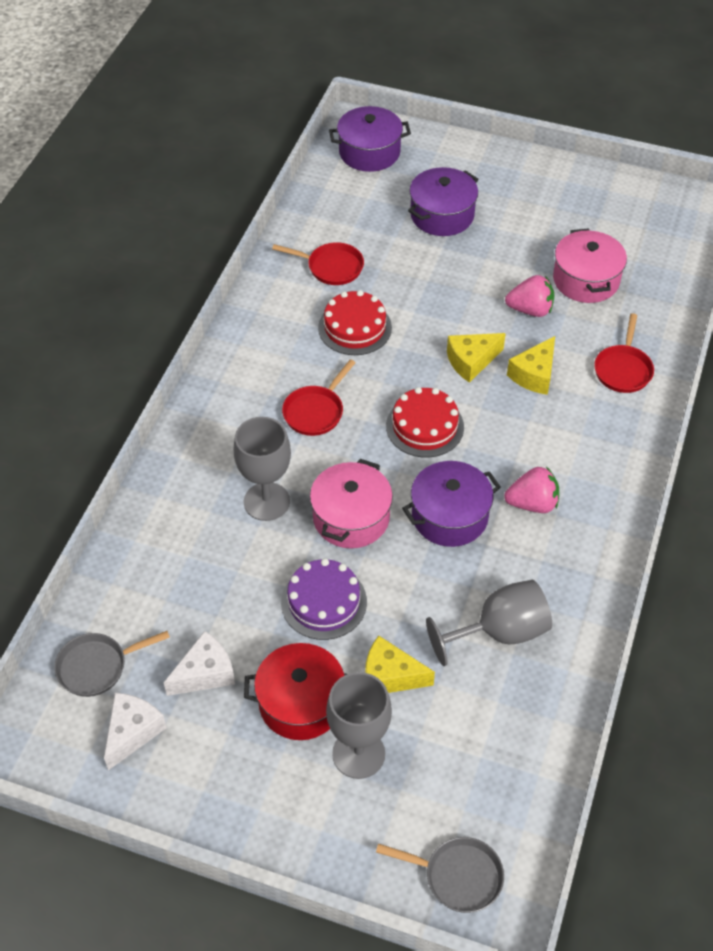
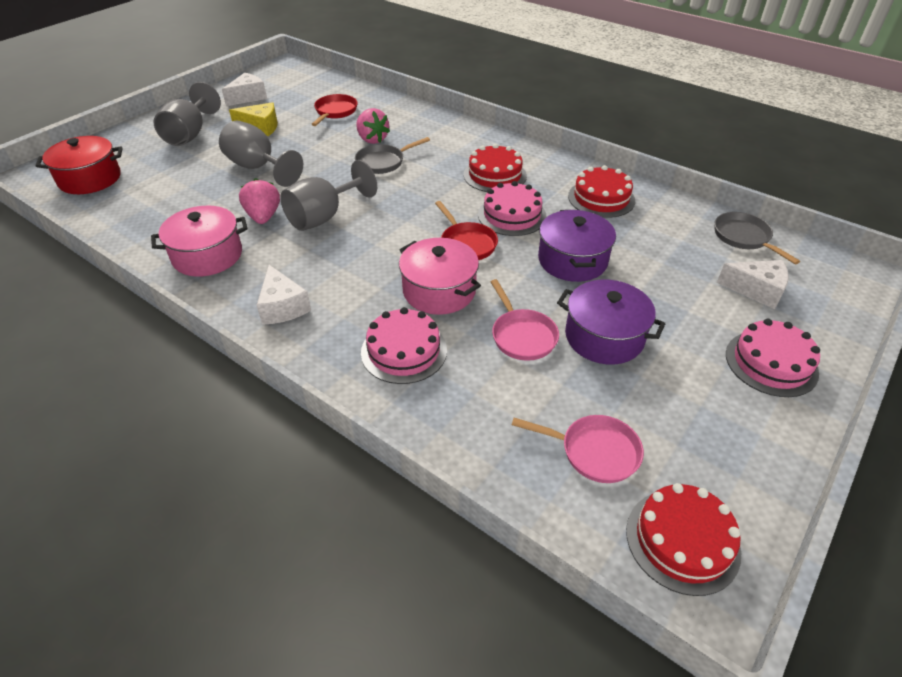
pink cake: 0 -> 3
pink pan: 0 -> 2
purple cake: 1 -> 0
purple pot: 3 -> 2
red cake: 2 -> 3
red pan: 3 -> 2
white cheese: 2 -> 3
yellow cheese: 3 -> 1

